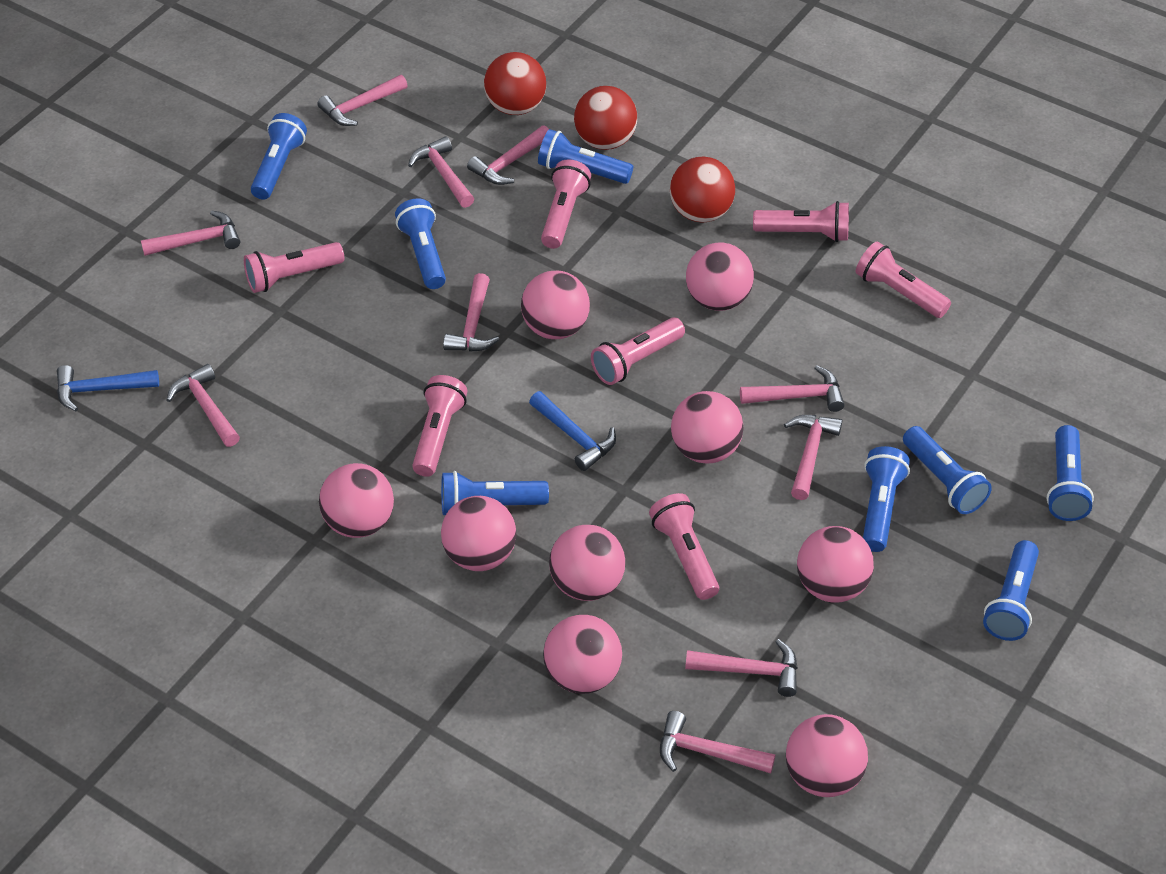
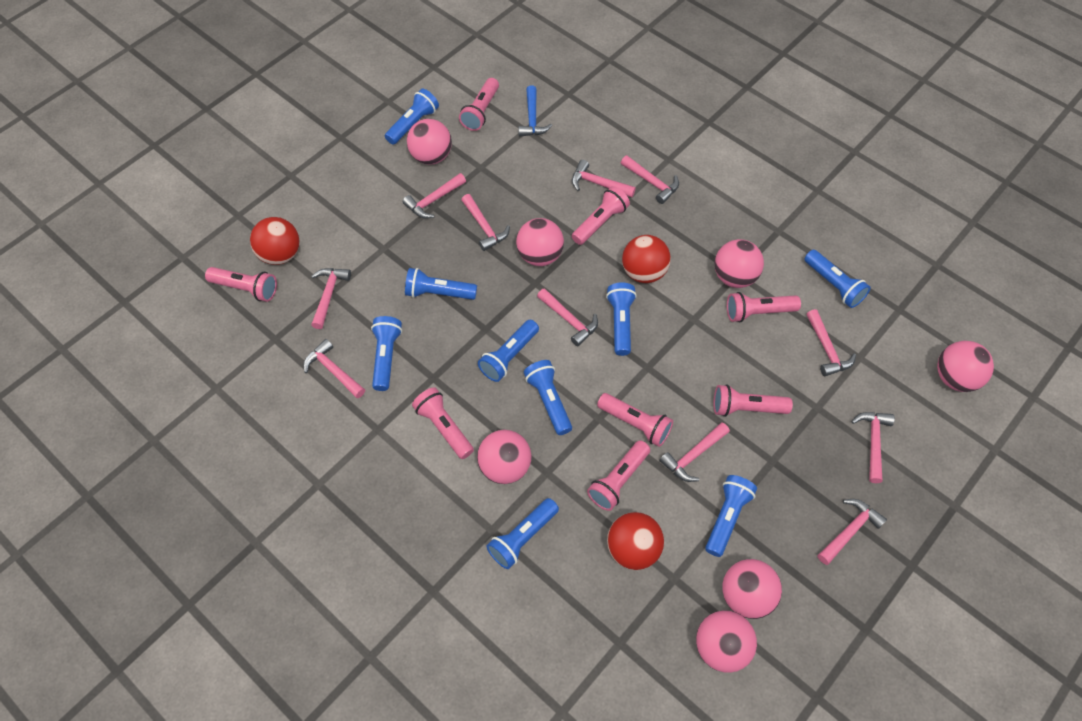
blue flashlight: 8 -> 9
blue hammer: 2 -> 1
pink ball: 9 -> 7
pink flashlight: 7 -> 8
pink hammer: 10 -> 11

